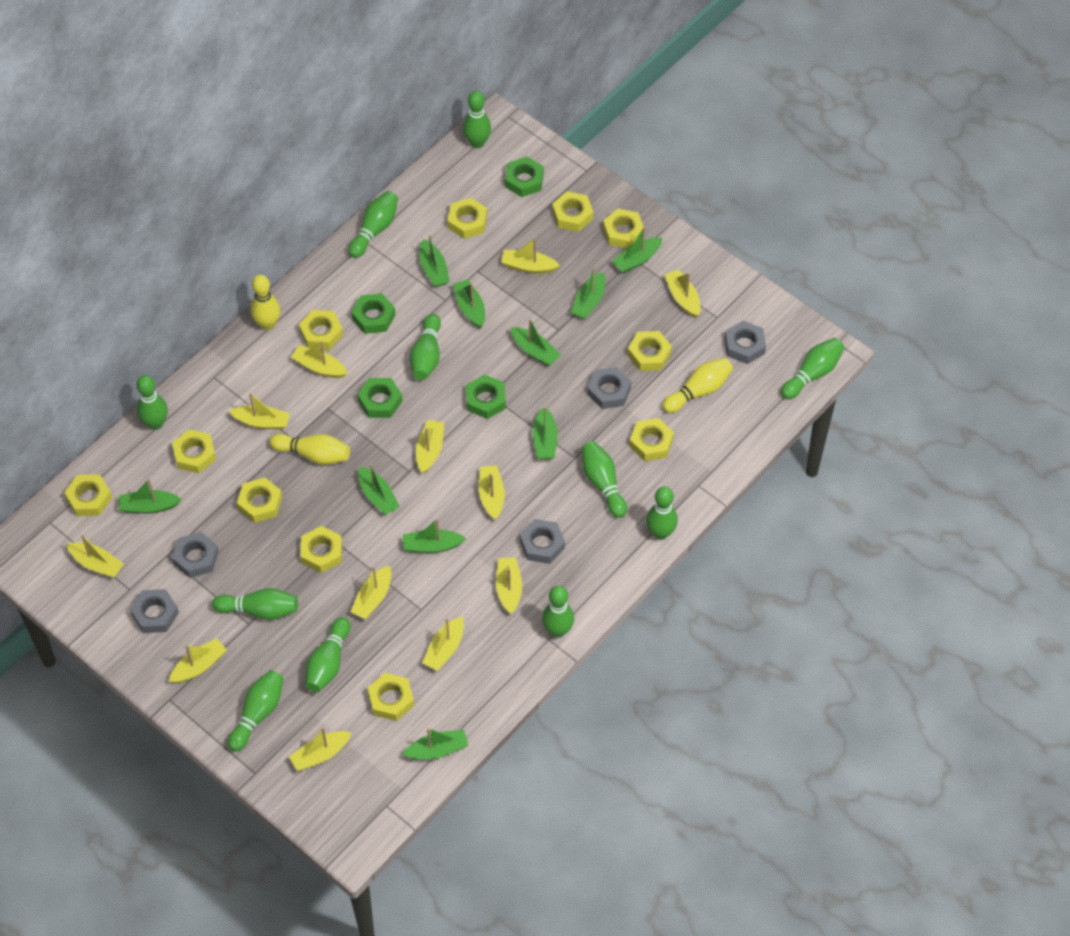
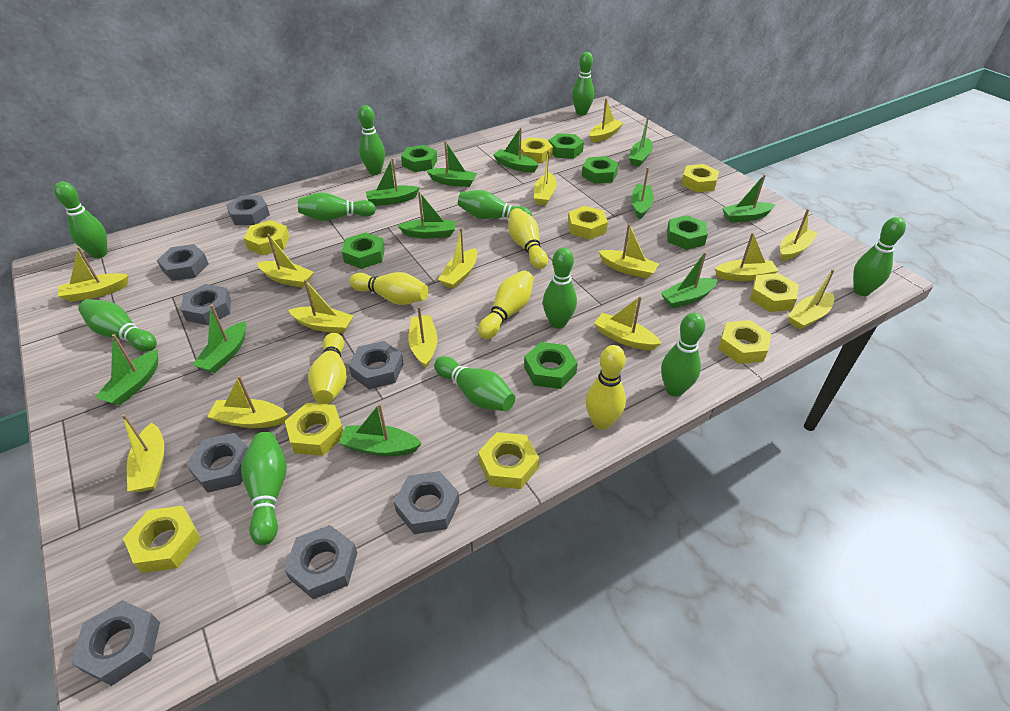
green boat: 10 -> 11
green nut: 4 -> 6
grey nut: 5 -> 8
yellow boat: 12 -> 14
yellow bowling pin: 3 -> 5
yellow nut: 11 -> 9

